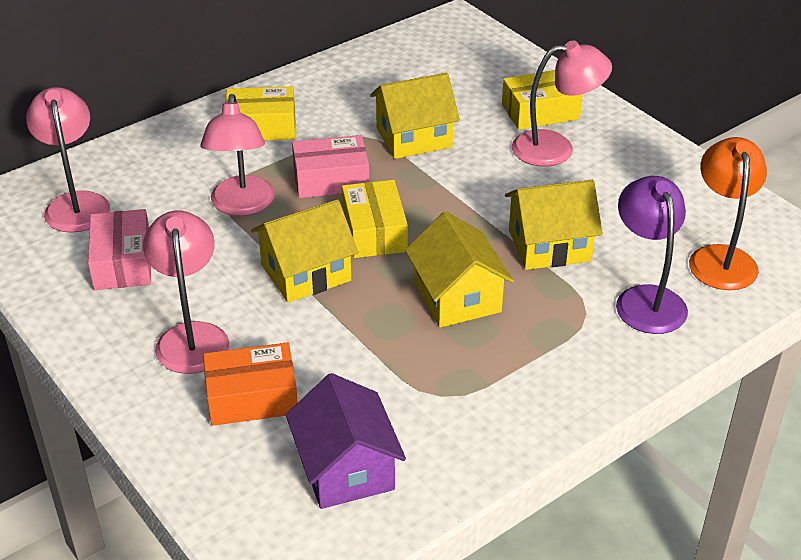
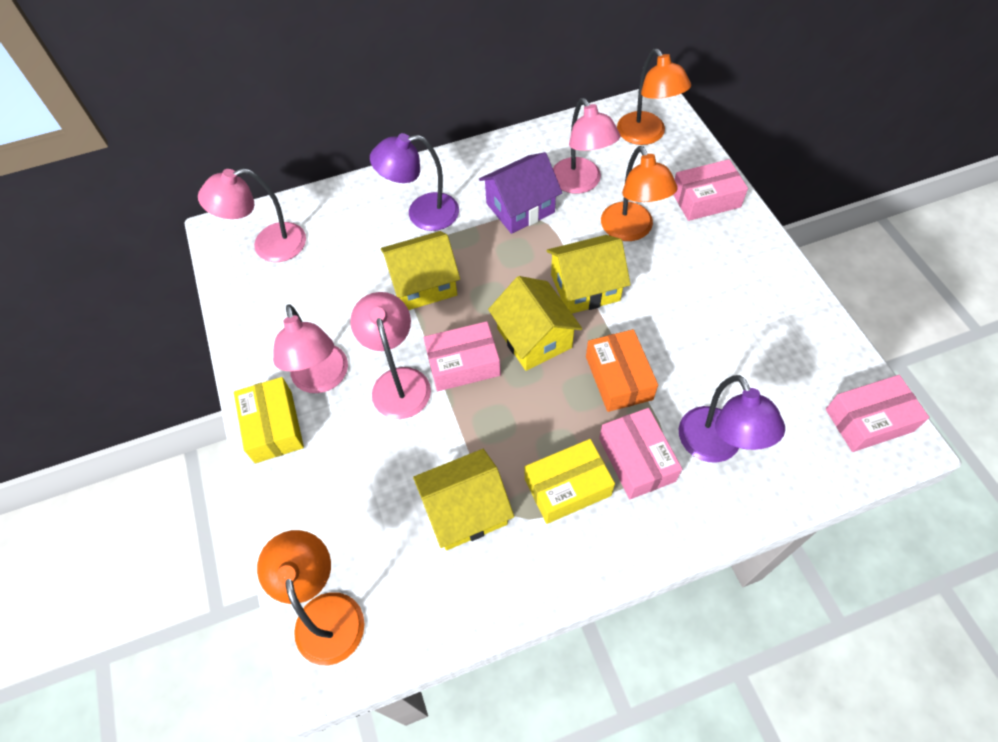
orange lamp: 1 -> 3
pink box: 2 -> 4
purple lamp: 1 -> 2
yellow box: 3 -> 2

